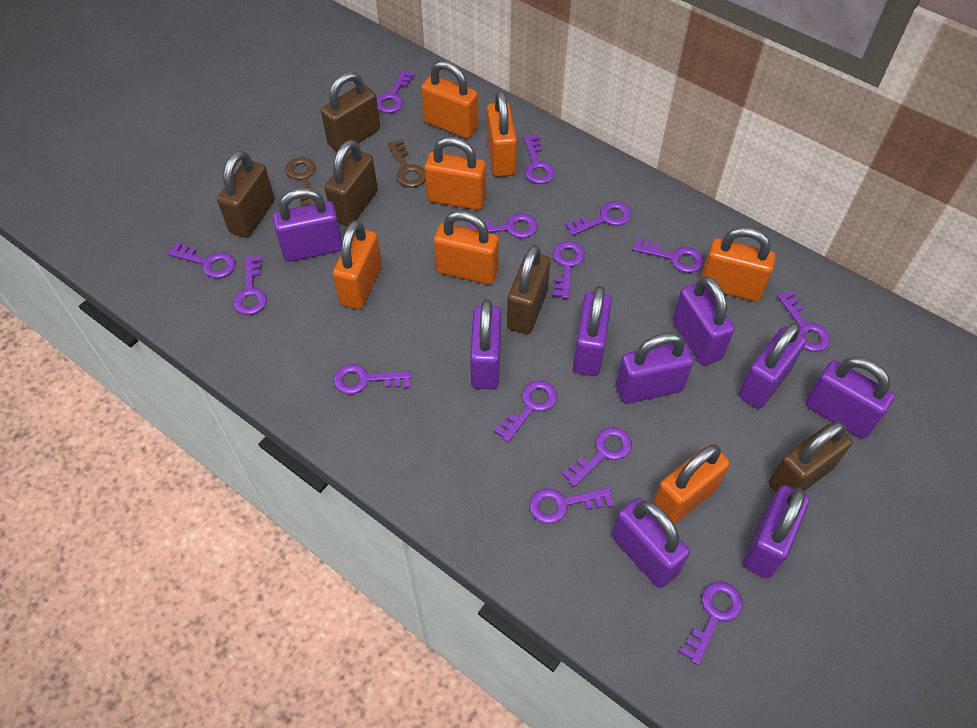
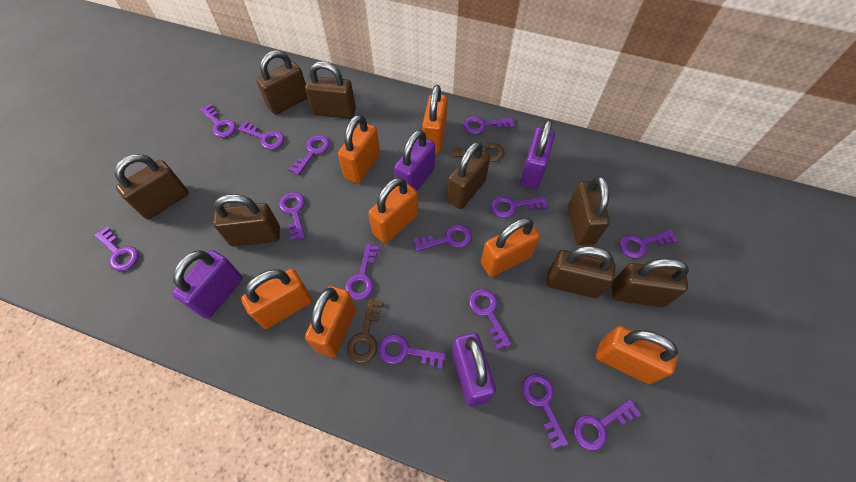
brown padlock: 5 -> 8
purple padlock: 9 -> 4

